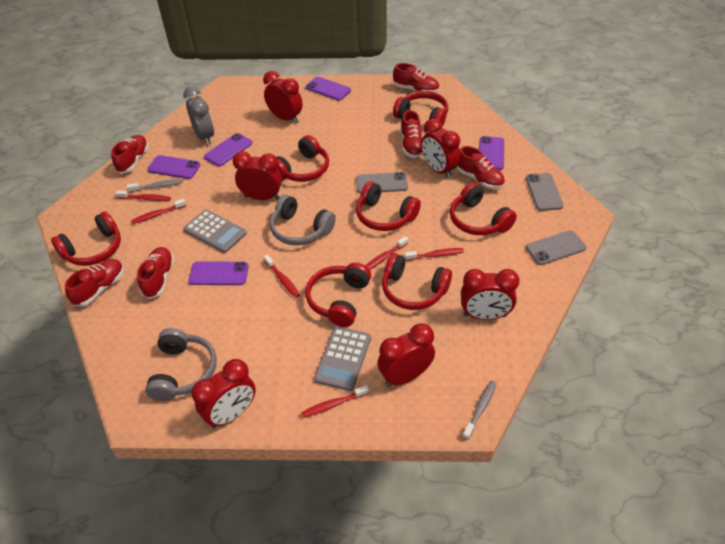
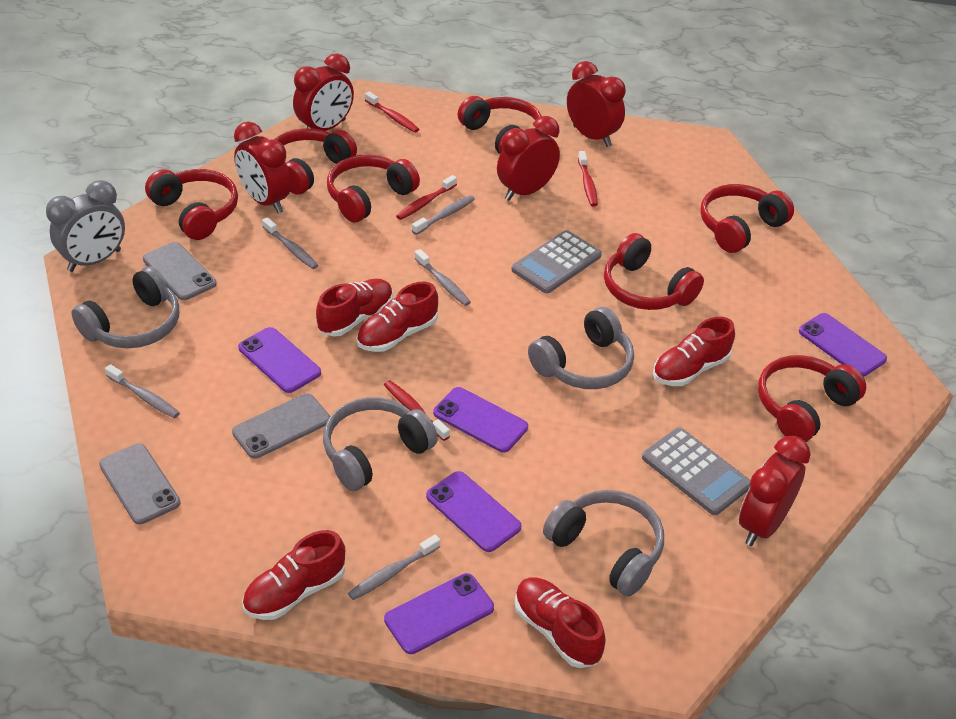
grey headphones: 2 -> 4
grey toothbrush: 2 -> 5
red clock: 6 -> 5
red shoe: 6 -> 5
red toothbrush: 6 -> 4

